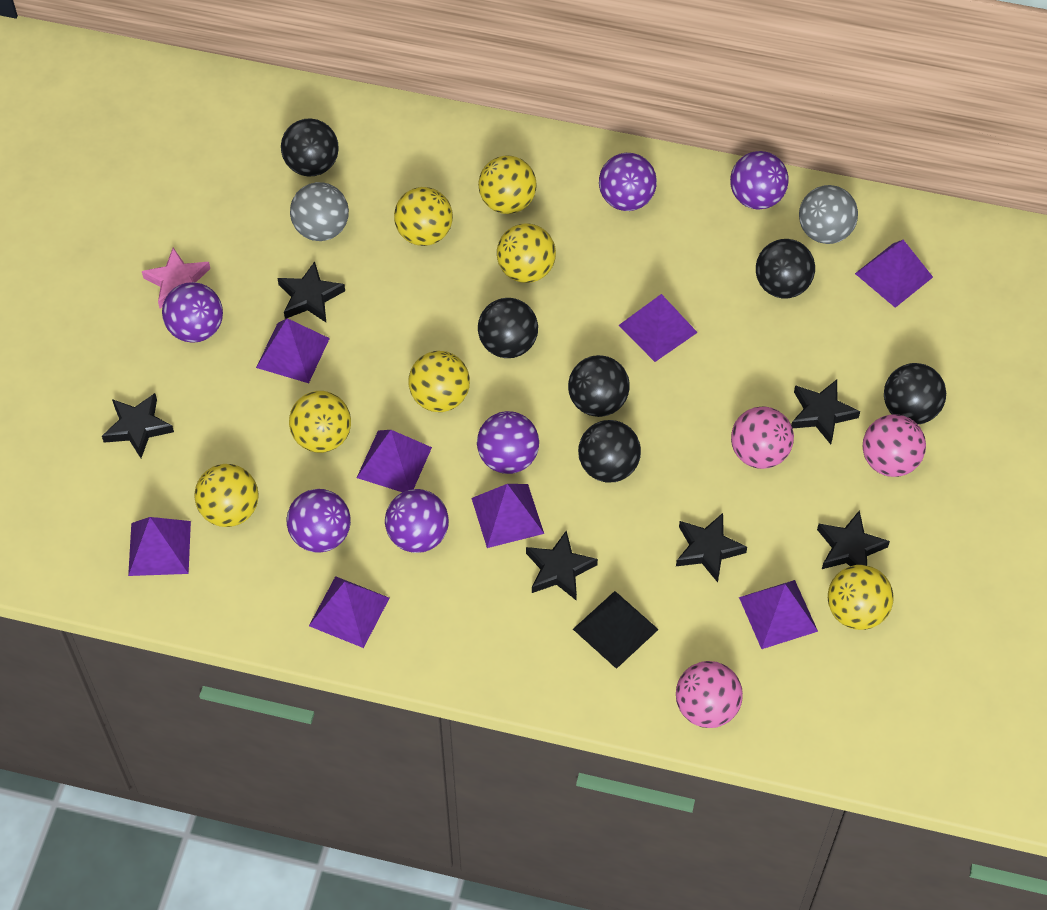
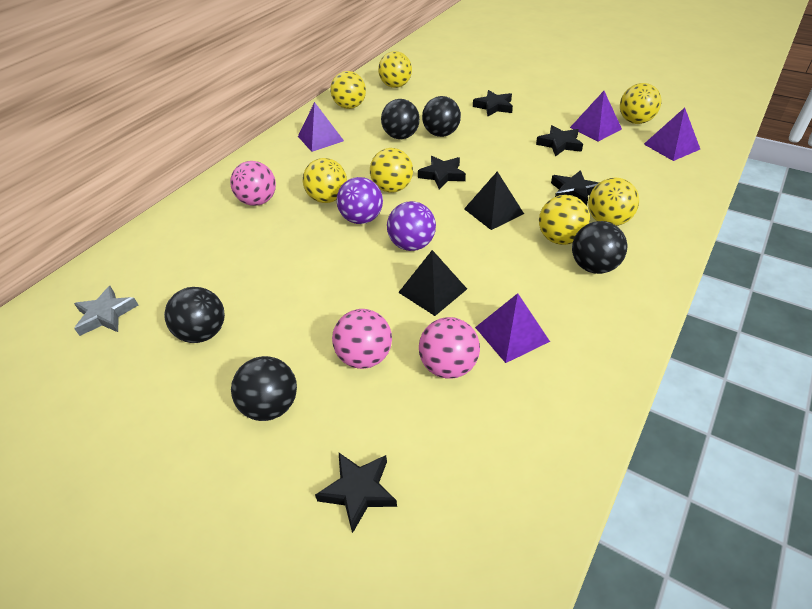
black ball: 6 -> 5
black pyramid: 1 -> 2
black star: 6 -> 5
grey ball: 2 -> 0
grey star: 0 -> 1
pink star: 1 -> 0
purple ball: 6 -> 2
purple pyramid: 8 -> 4

